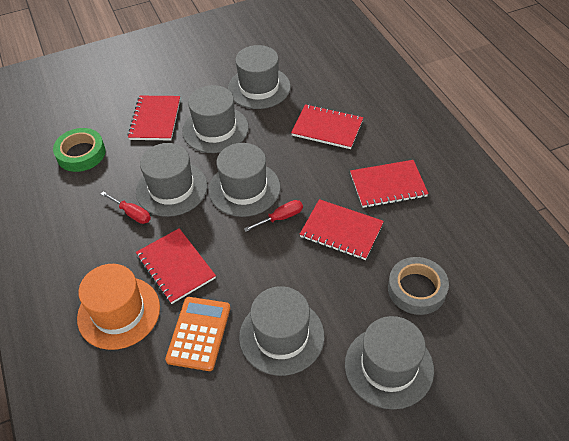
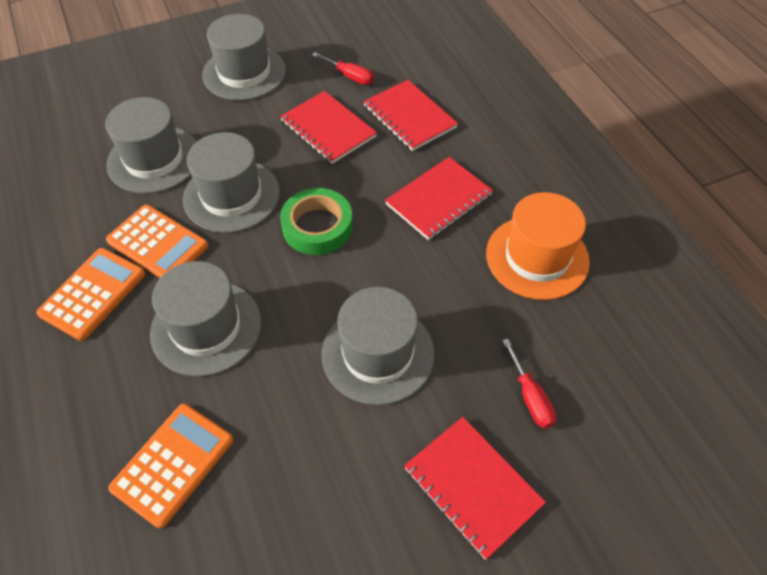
grey hat: 6 -> 5
grey tape: 1 -> 0
orange calculator: 1 -> 3
red notebook: 5 -> 4

